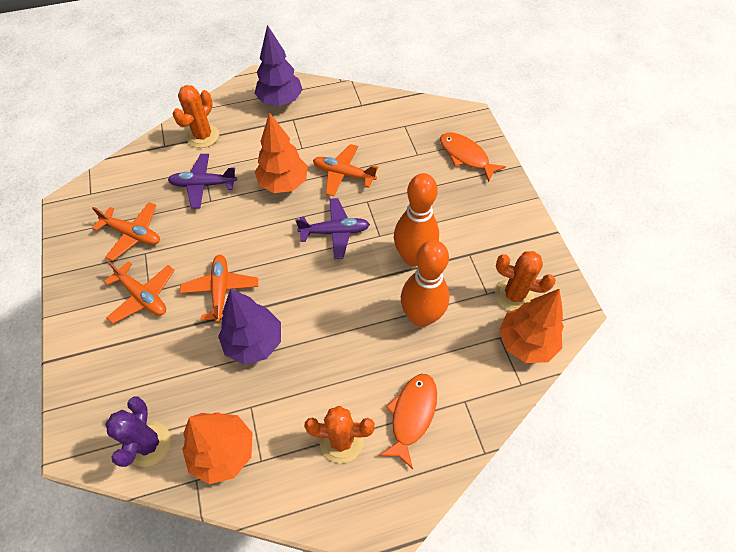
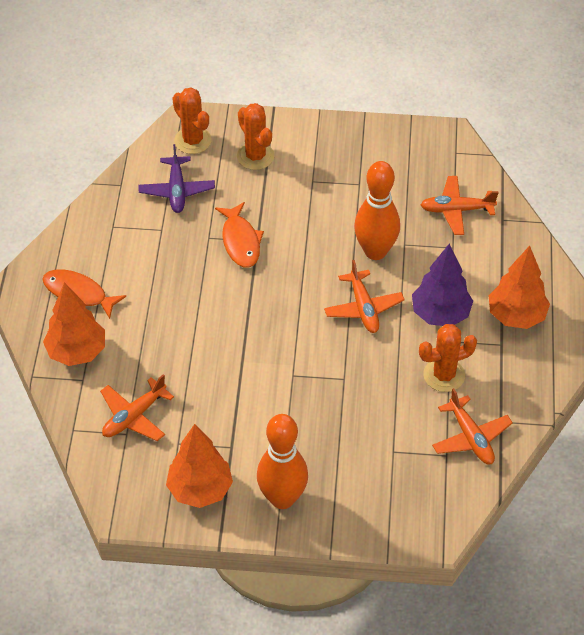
purple cactus: 1 -> 0
purple plane: 2 -> 1
purple tree: 2 -> 1

